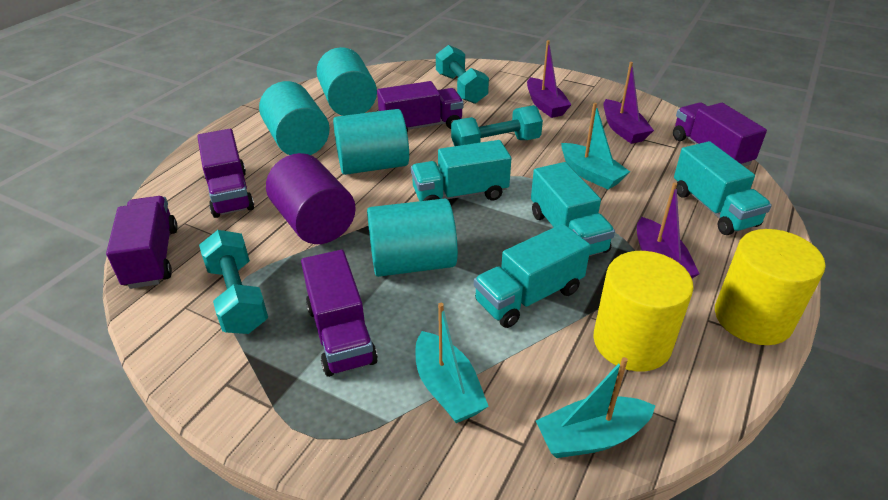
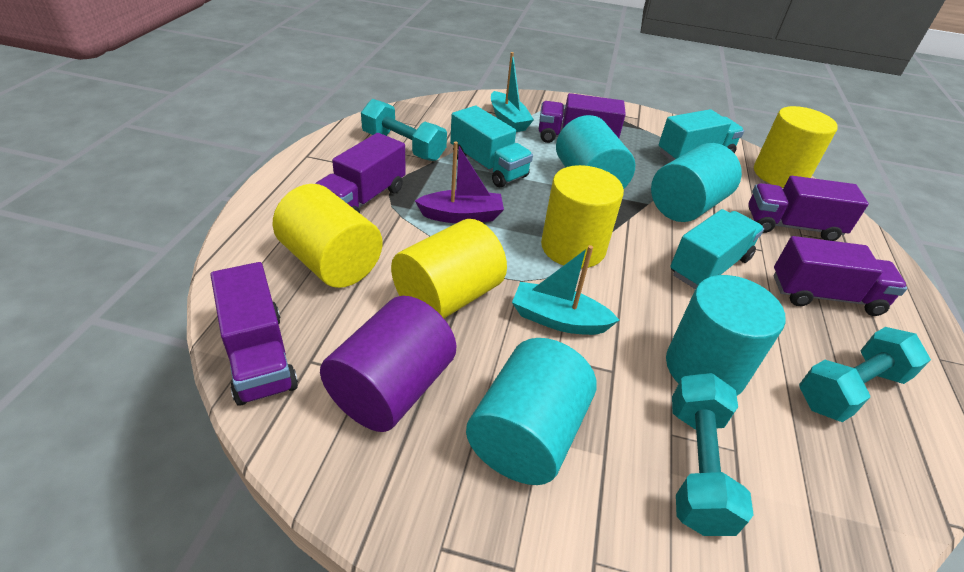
purple boat: 3 -> 1
turquoise boat: 3 -> 2
turquoise truck: 4 -> 3
yellow cylinder: 2 -> 4

